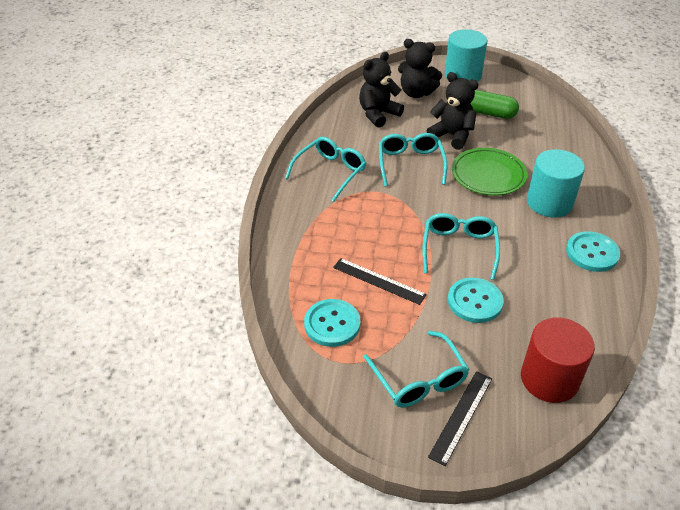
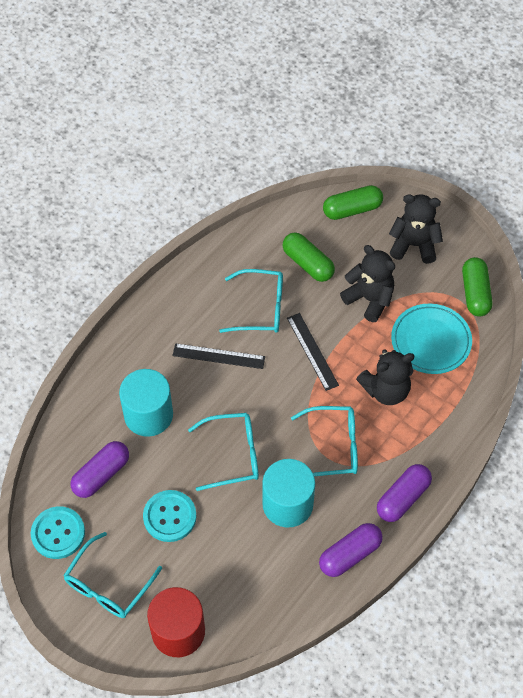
green capsule: 1 -> 3
green plate: 1 -> 0
purple capsule: 0 -> 3
turquoise button: 3 -> 2
turquoise plate: 0 -> 1

